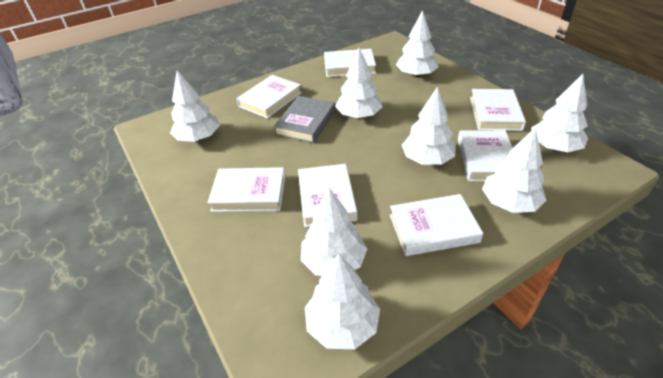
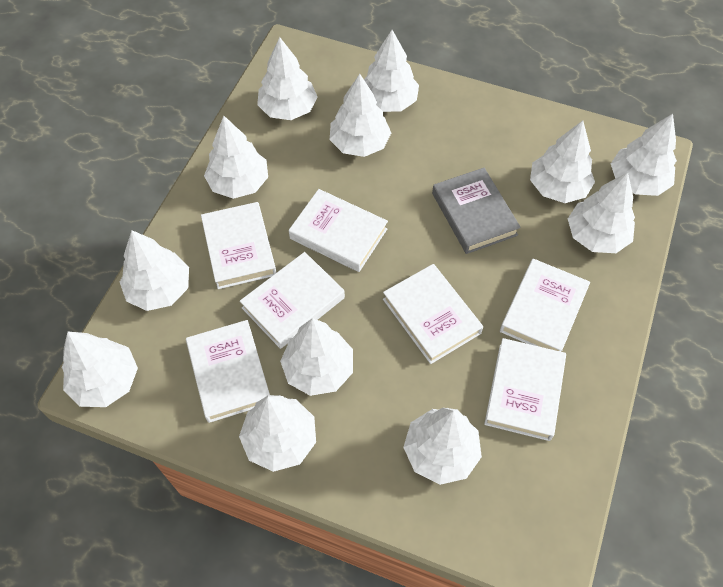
white tree: 8 -> 12

